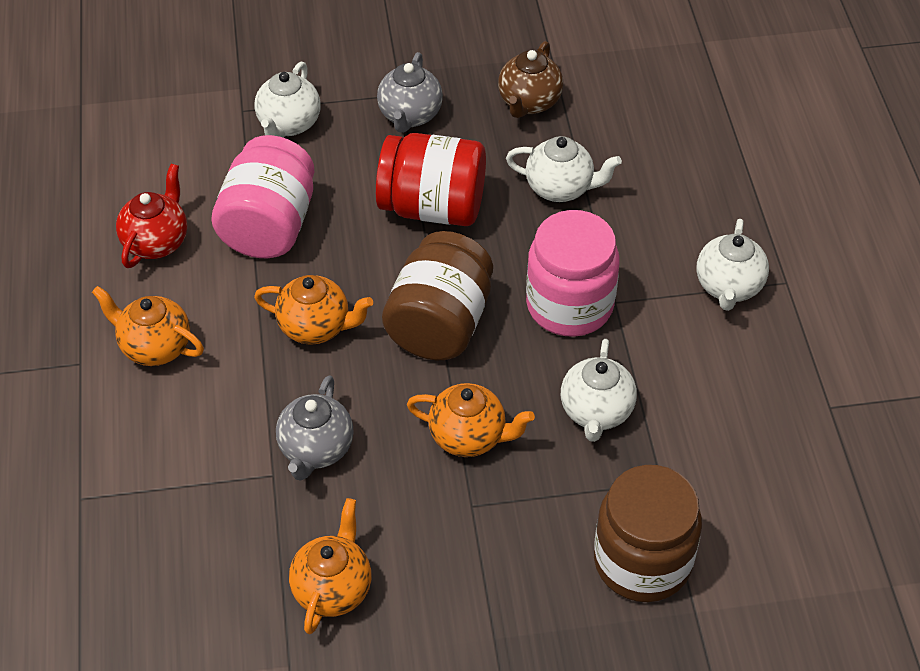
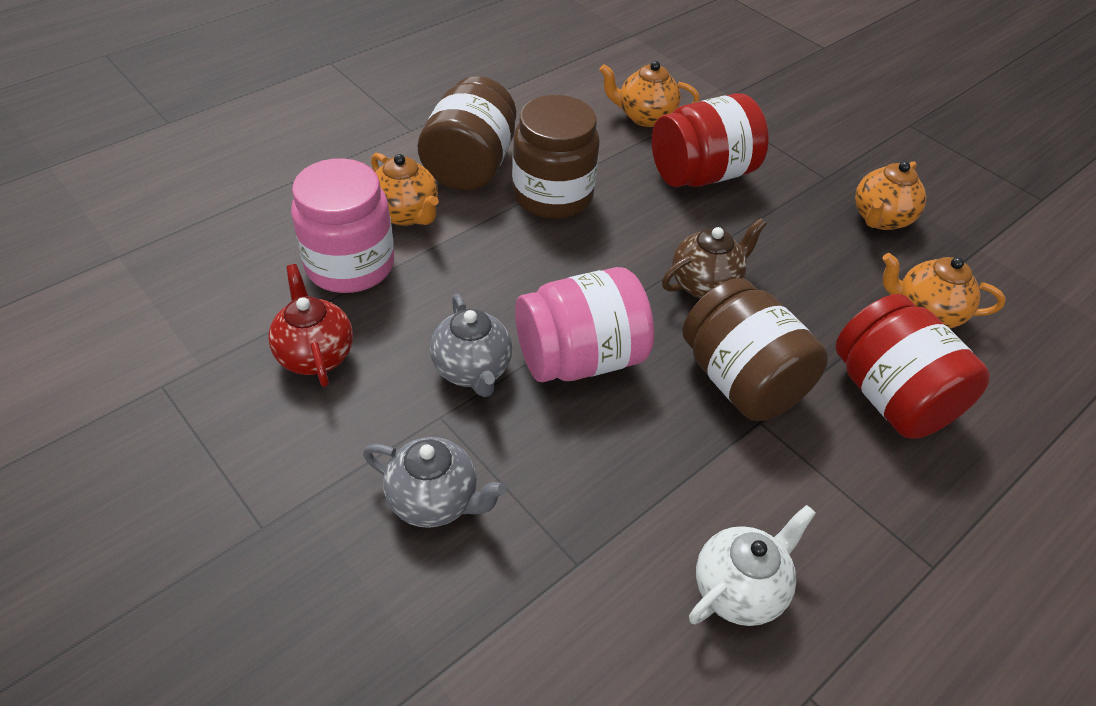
brown jar: 2 -> 3
red jar: 1 -> 2
white teapot: 4 -> 1

